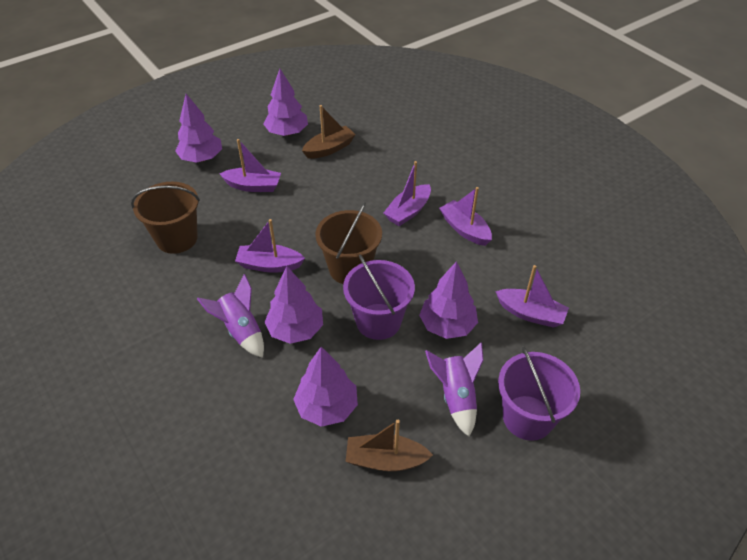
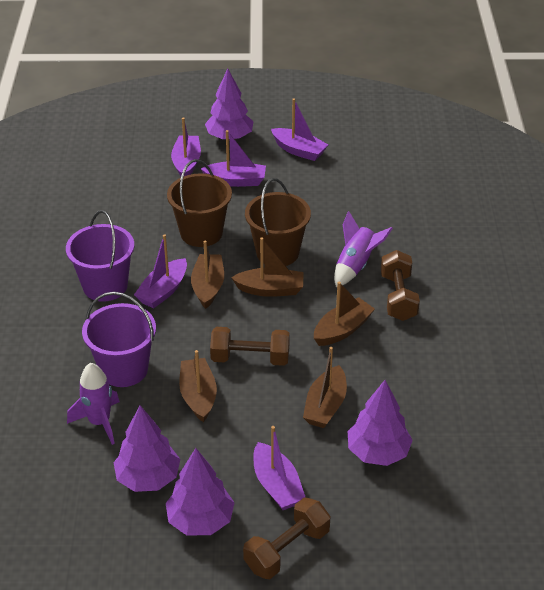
brown boat: 2 -> 5
brown dumbbell: 0 -> 3
purple tree: 5 -> 4

